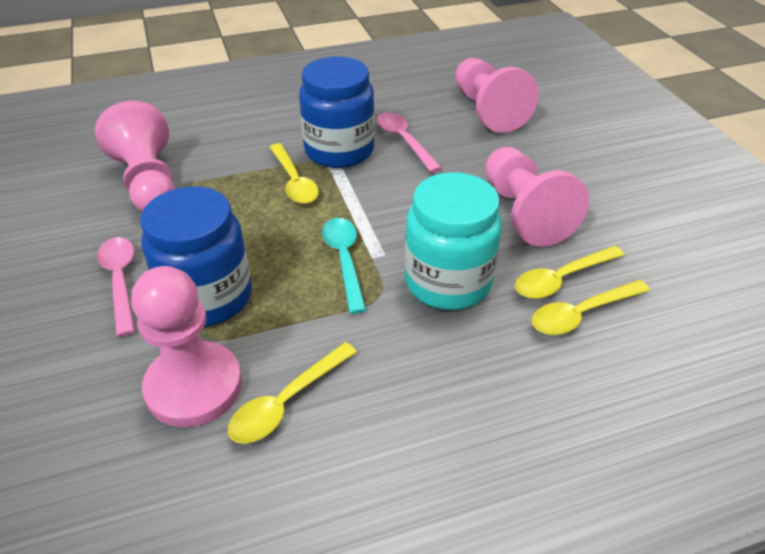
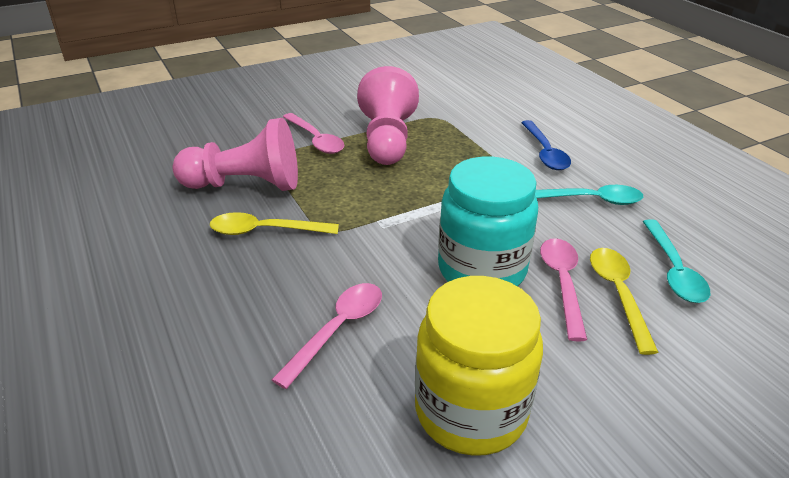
blue jar: 2 -> 0
blue spoon: 0 -> 1
pink pawn: 4 -> 2
pink spoon: 2 -> 3
turquoise spoon: 1 -> 2
yellow jar: 0 -> 1
yellow spoon: 4 -> 2

